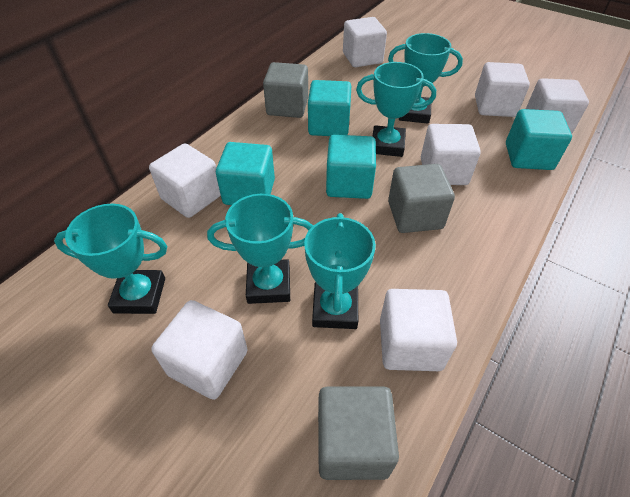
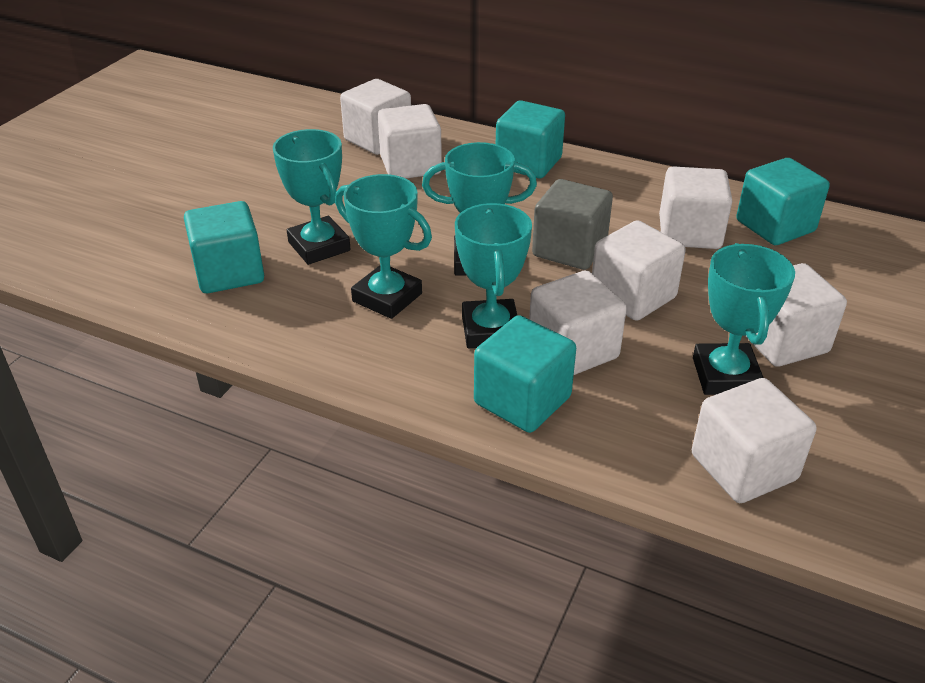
grey cube: 3 -> 1

